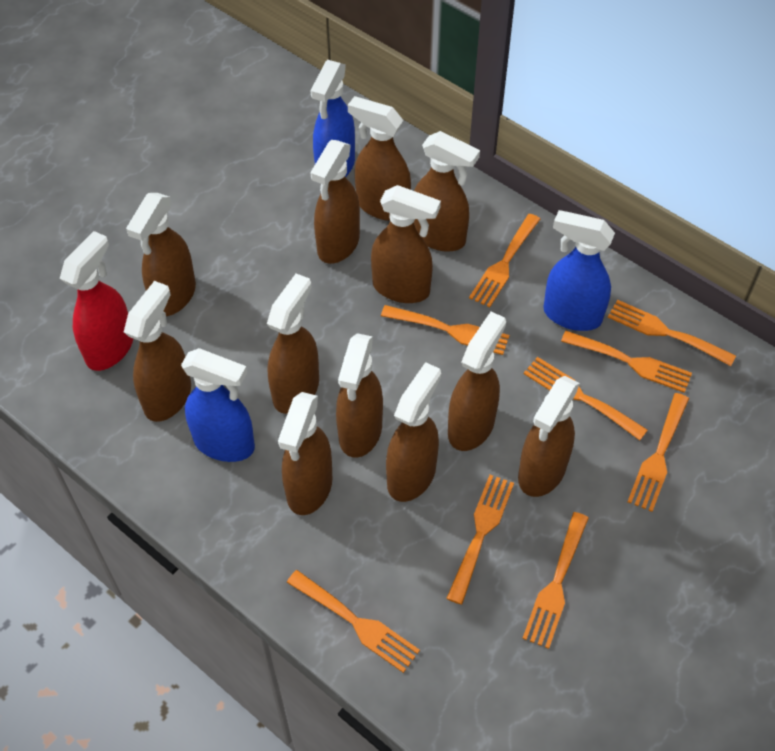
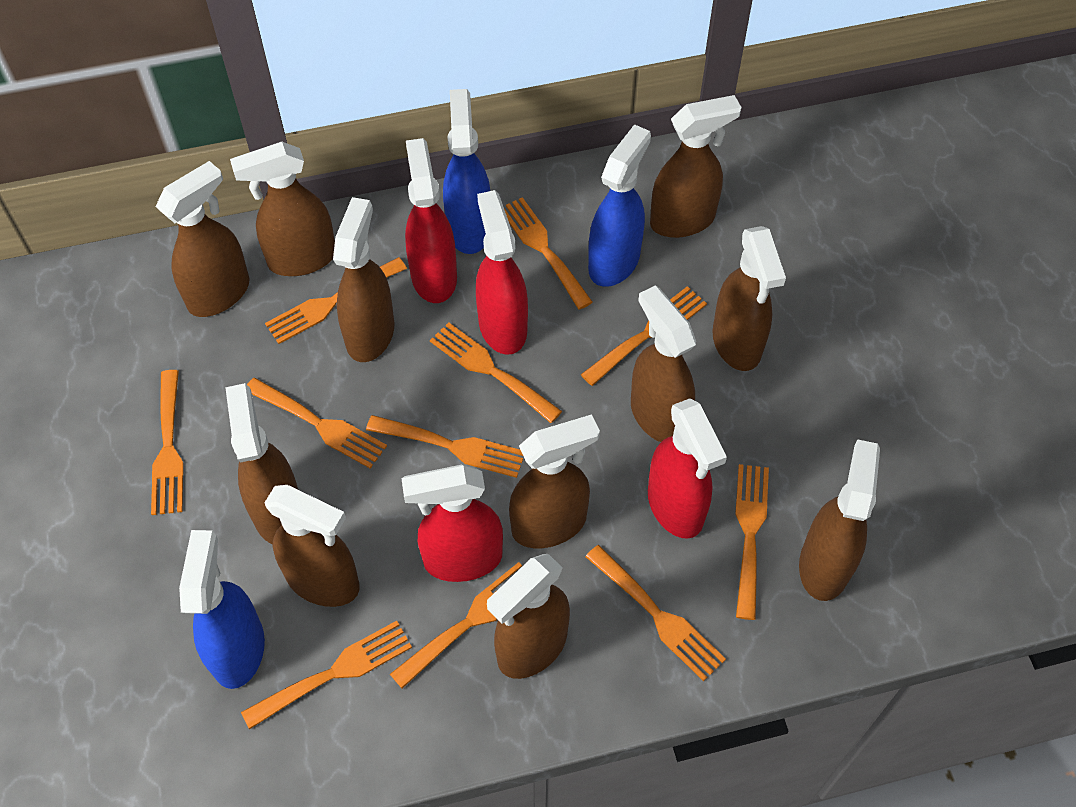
brown spray bottle: 12 -> 11
orange fork: 9 -> 11
red spray bottle: 1 -> 4

